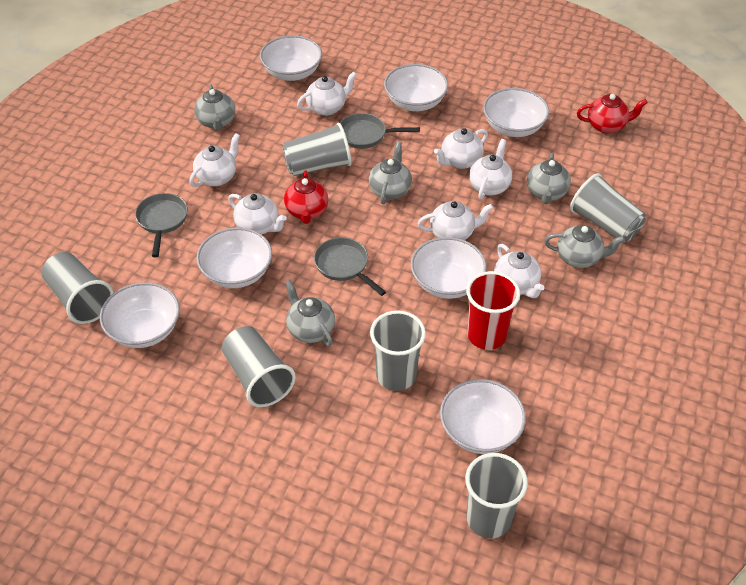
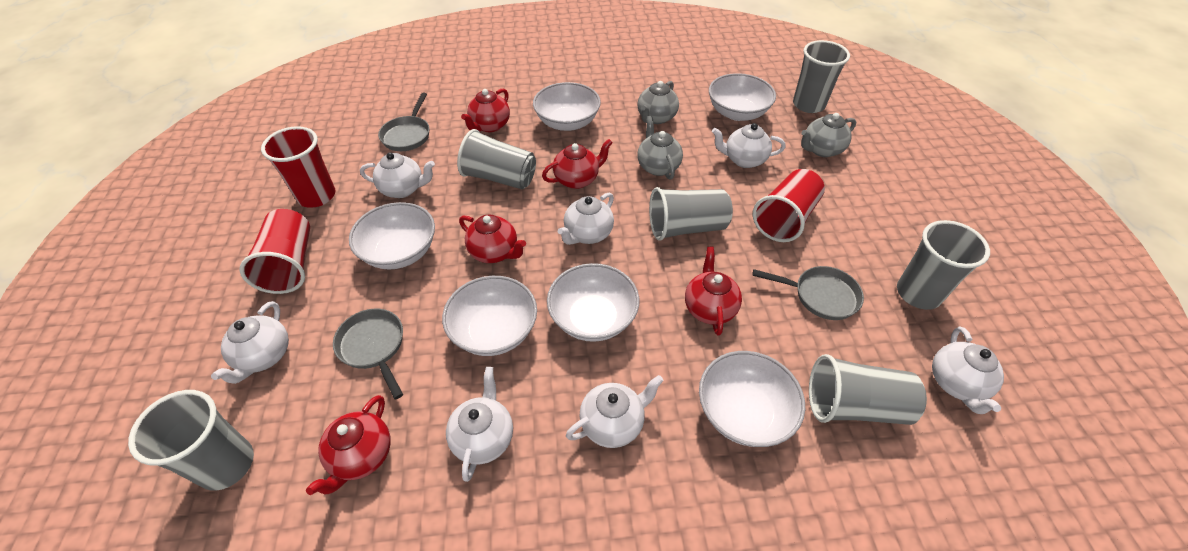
grey teapot: 5 -> 3
red cup: 1 -> 3
red teapot: 2 -> 5
white bowl: 7 -> 6

